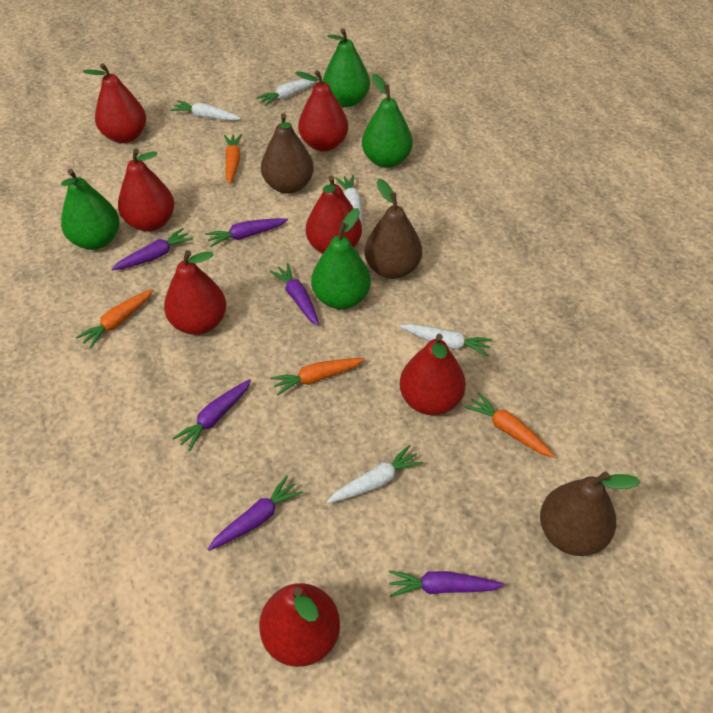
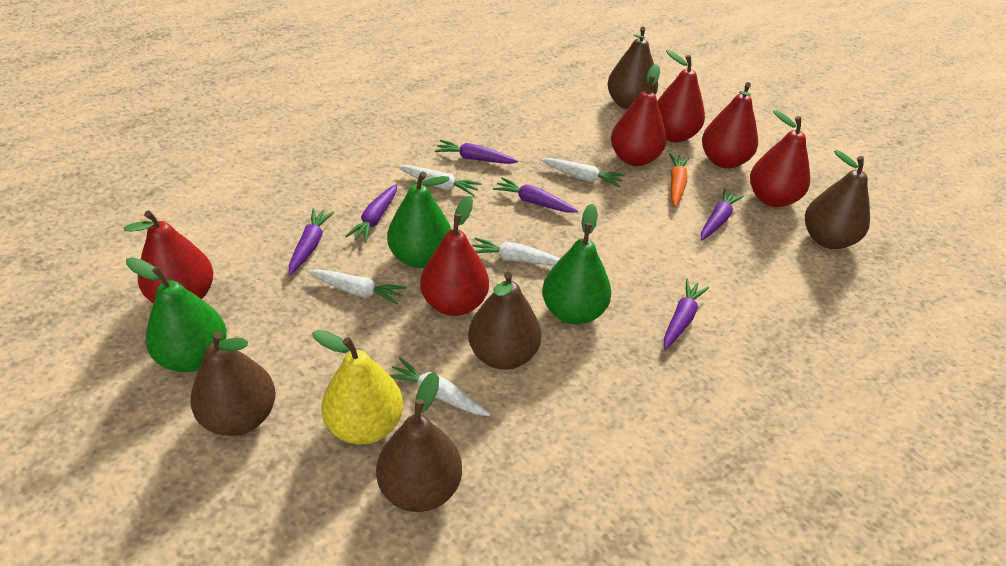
brown pear: 3 -> 5
green pear: 4 -> 3
orange carrot: 4 -> 1
red pear: 7 -> 6
yellow pear: 0 -> 1

